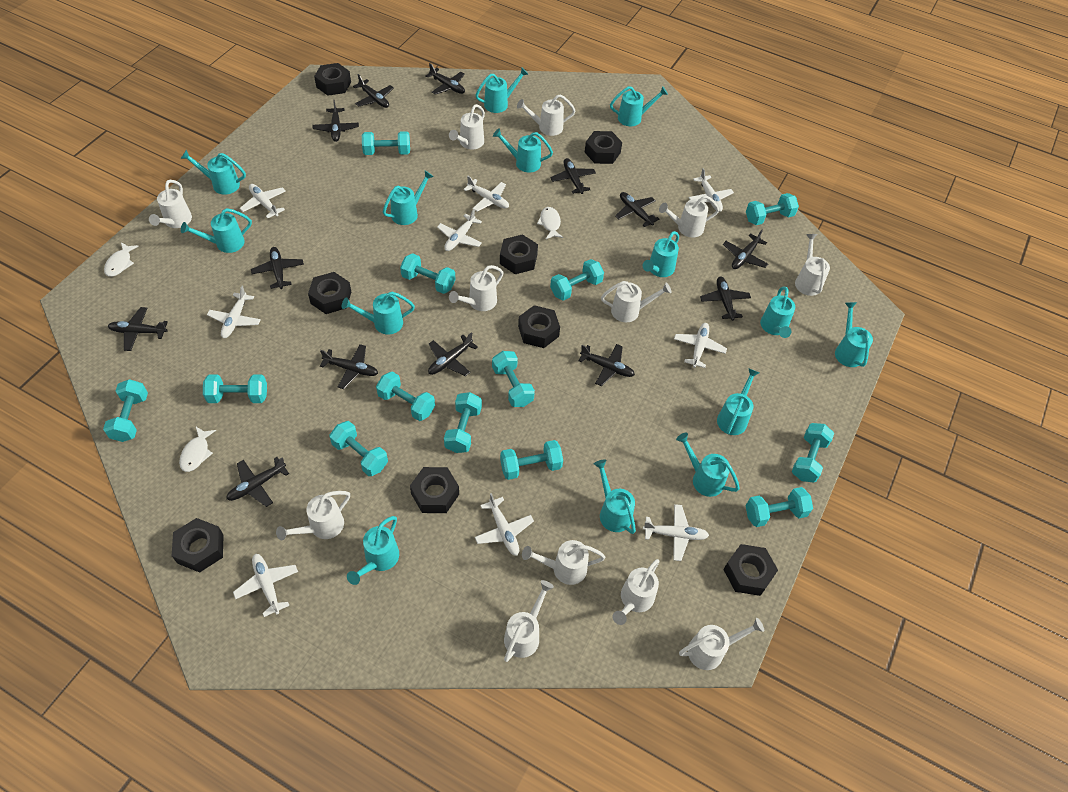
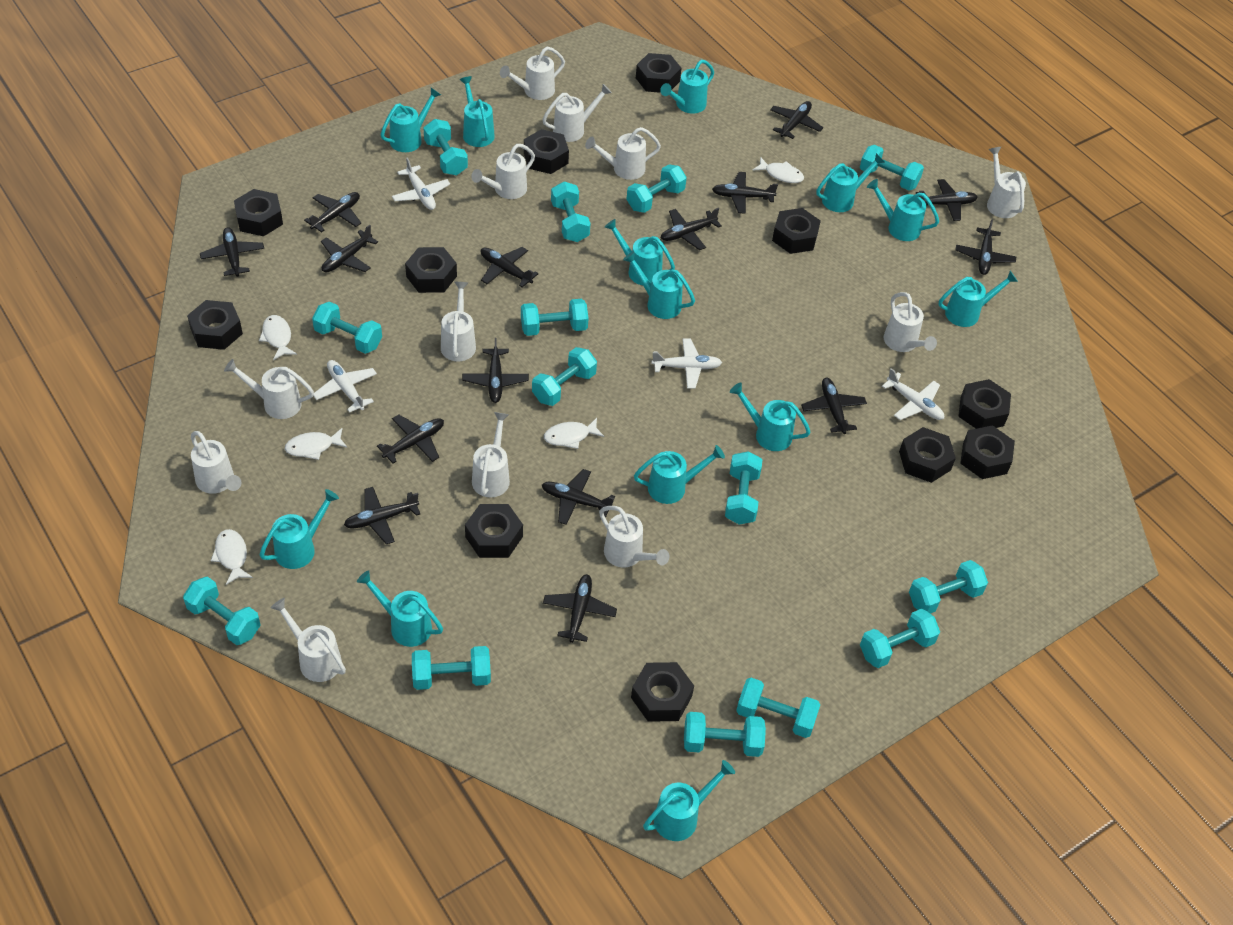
black nut: 8 -> 11
black plane: 13 -> 15
turquoise dumbbell: 13 -> 14
turquoise watering can: 14 -> 13
white fish: 3 -> 5
white plane: 9 -> 4

